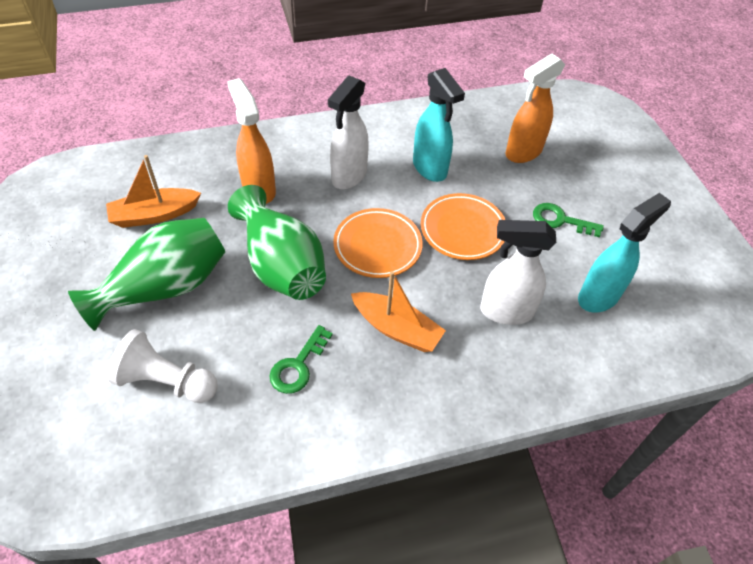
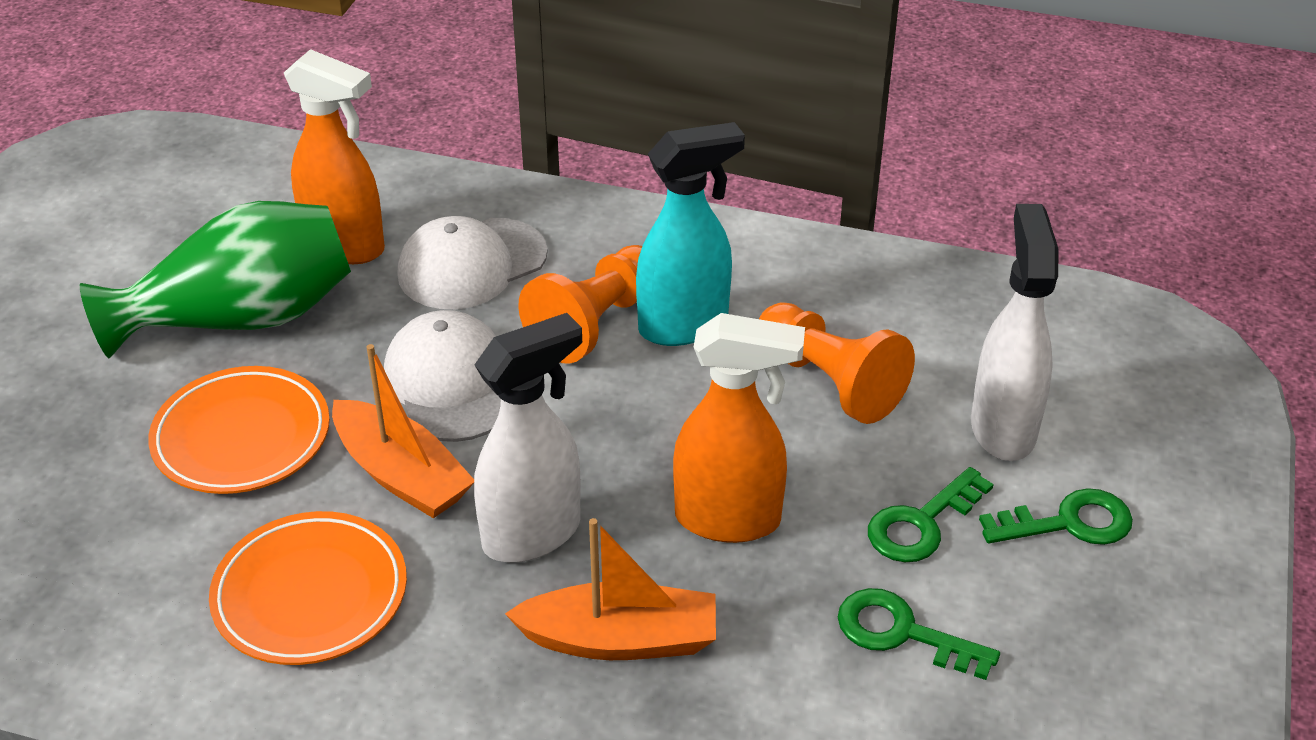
green key: 2 -> 3
green vase: 2 -> 1
orange pawn: 0 -> 2
turquoise spray bottle: 2 -> 1
white cap: 0 -> 2
white pawn: 1 -> 0

